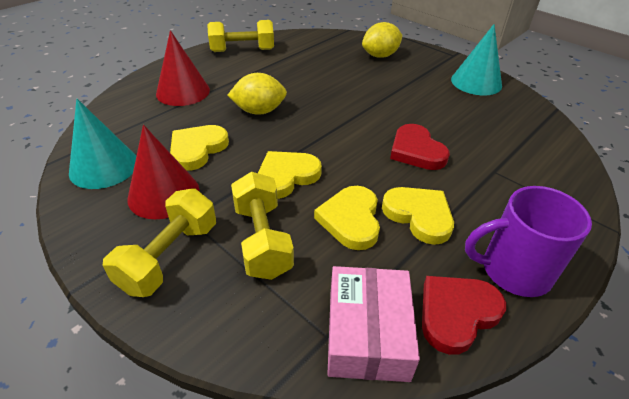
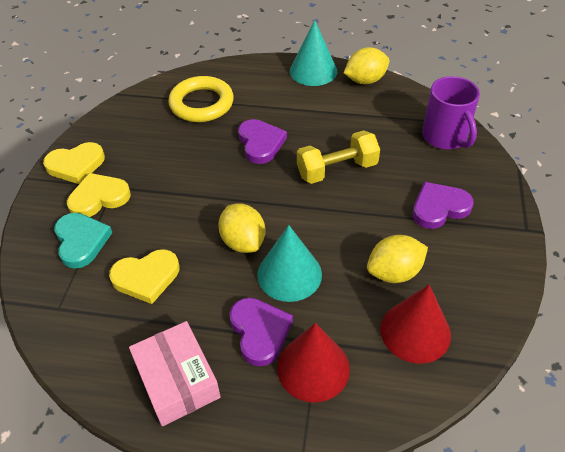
purple heart: 0 -> 3
red heart: 2 -> 0
turquoise heart: 0 -> 1
yellow dumbbell: 3 -> 1
yellow heart: 4 -> 3
yellow lemon: 2 -> 3
yellow ring: 0 -> 1

